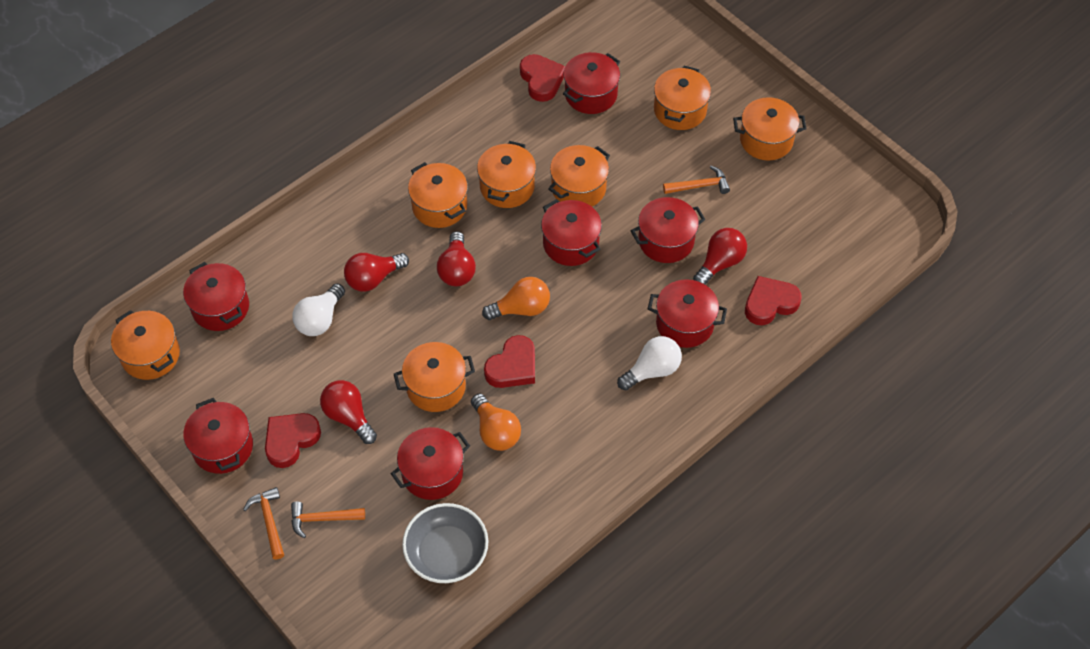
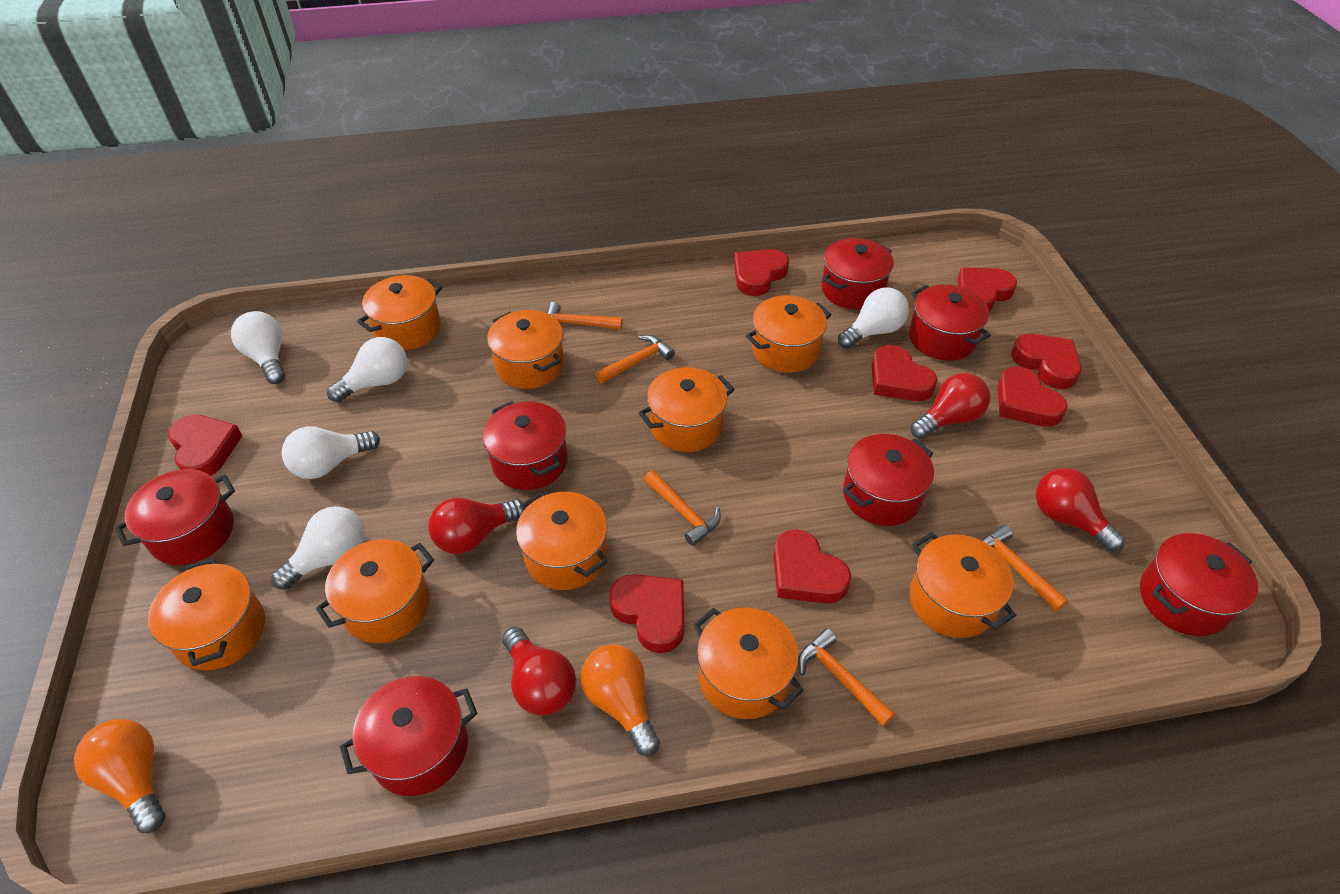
grey bowl: 1 -> 0
orange hammer: 3 -> 5
orange pot: 7 -> 9
red heart: 4 -> 8
white light bulb: 2 -> 5

